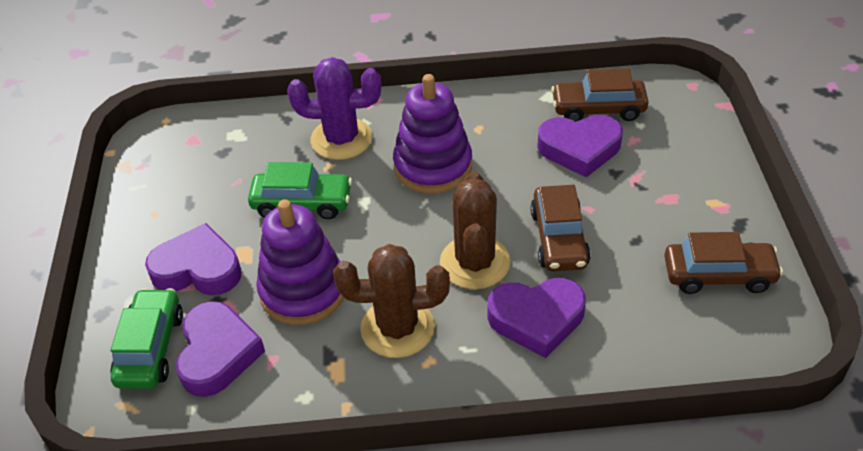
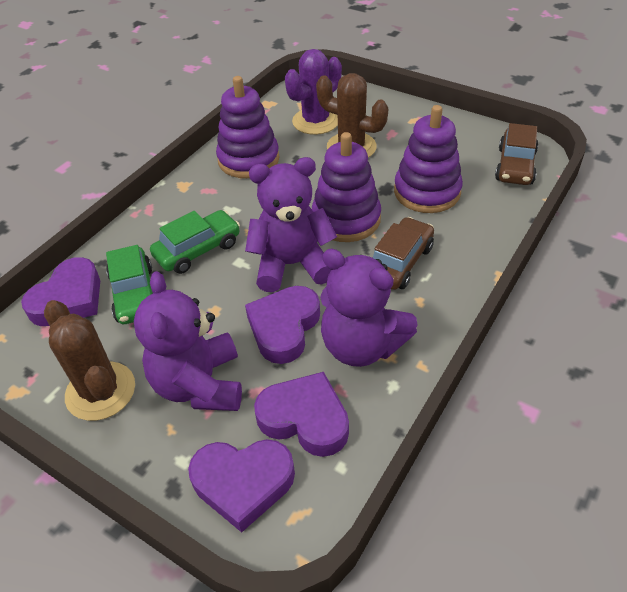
brown car: 3 -> 2
purple stacking toy: 2 -> 3
purple teddy bear: 0 -> 3

